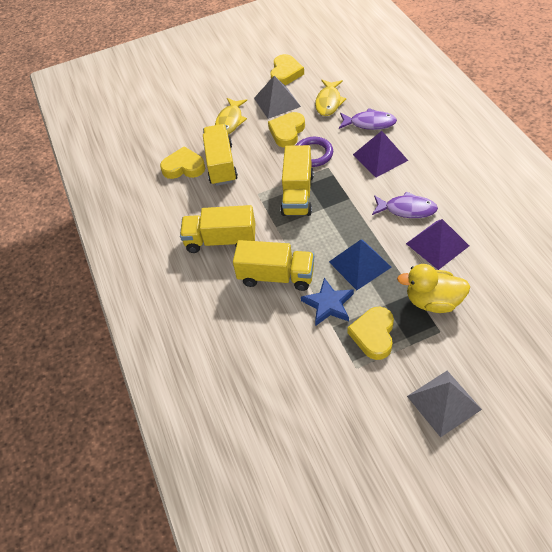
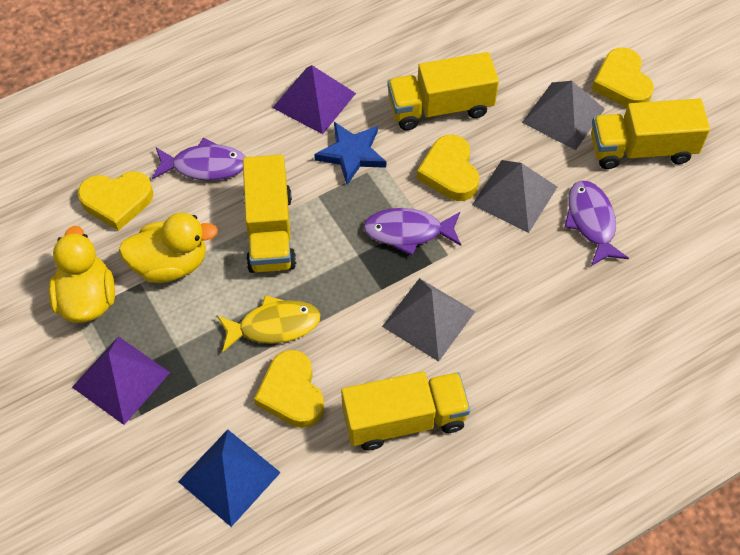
grey pyramid: 2 -> 3
purple fish: 2 -> 3
purple ring: 1 -> 0
yellow duck: 1 -> 2
yellow fish: 2 -> 1

